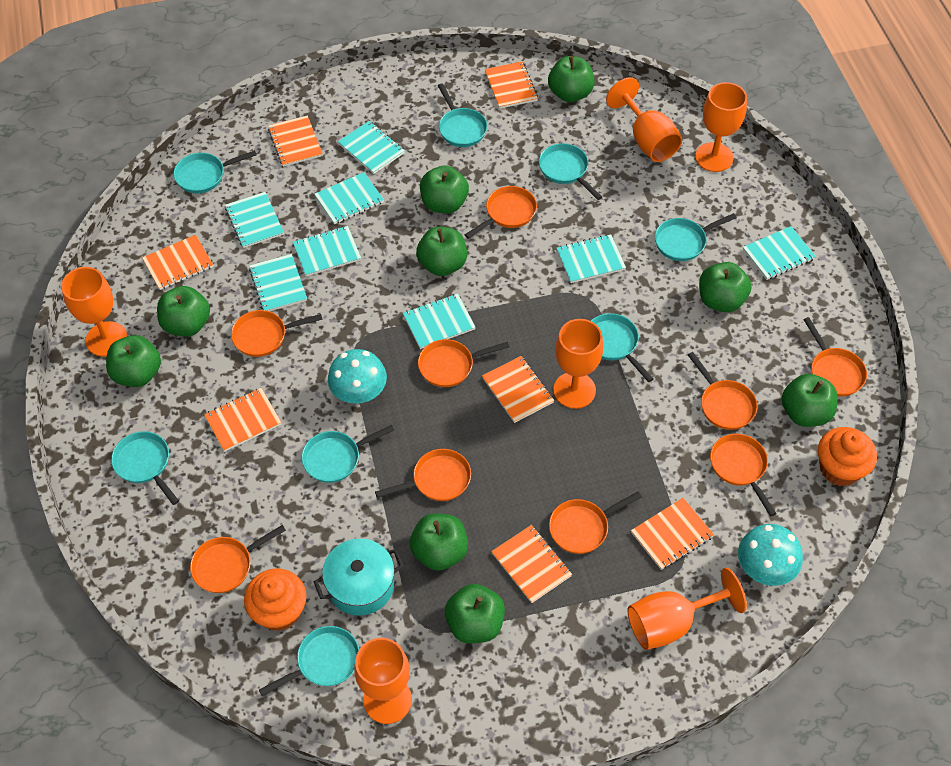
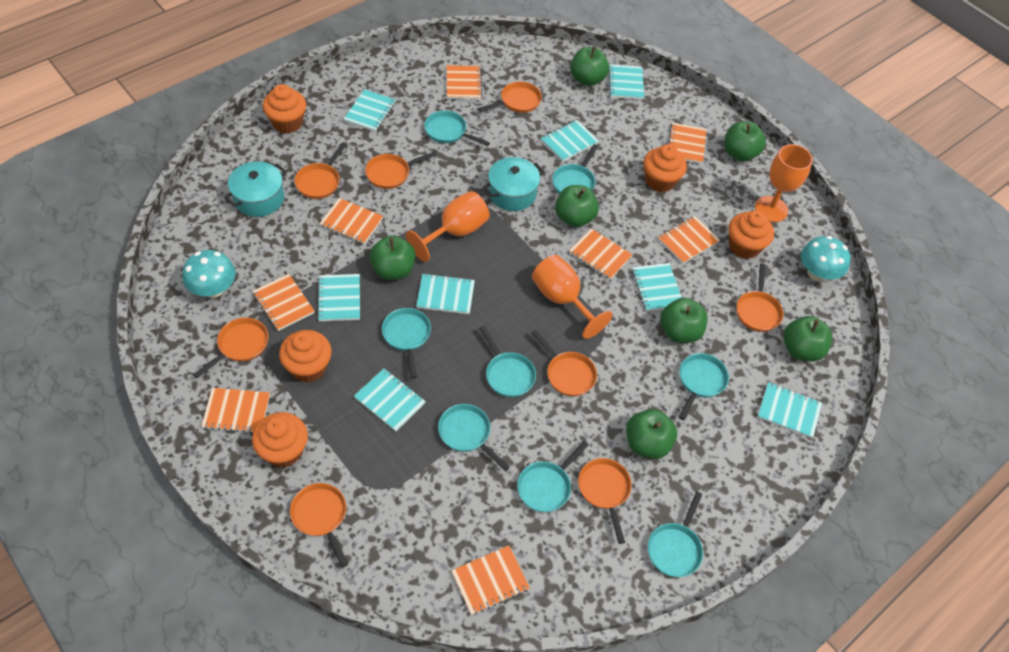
green apple: 9 -> 7
orange cupcake: 2 -> 5
orange goblet: 6 -> 3
orange notebook: 7 -> 8
orange pan: 9 -> 8
turquoise pot: 1 -> 2

